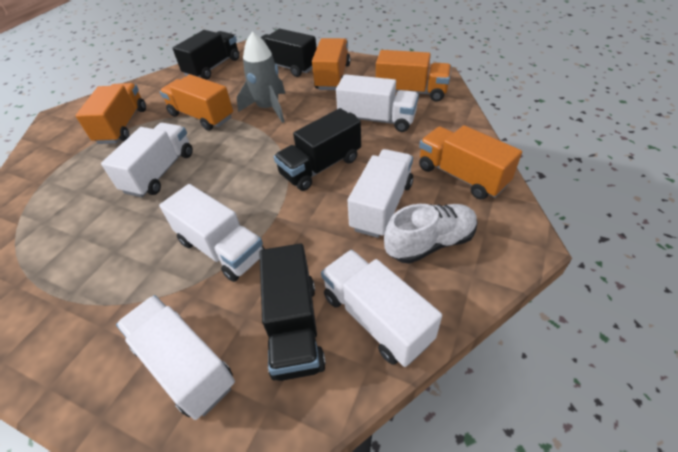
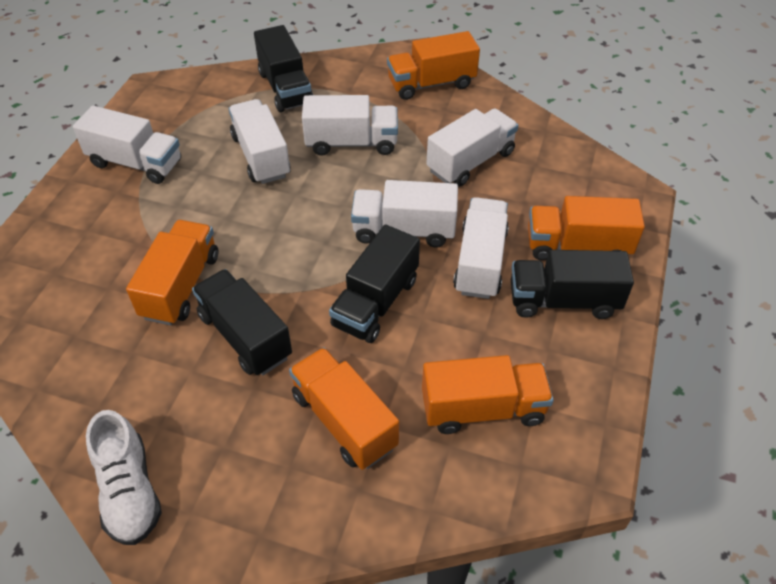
grey rocket: 1 -> 0

